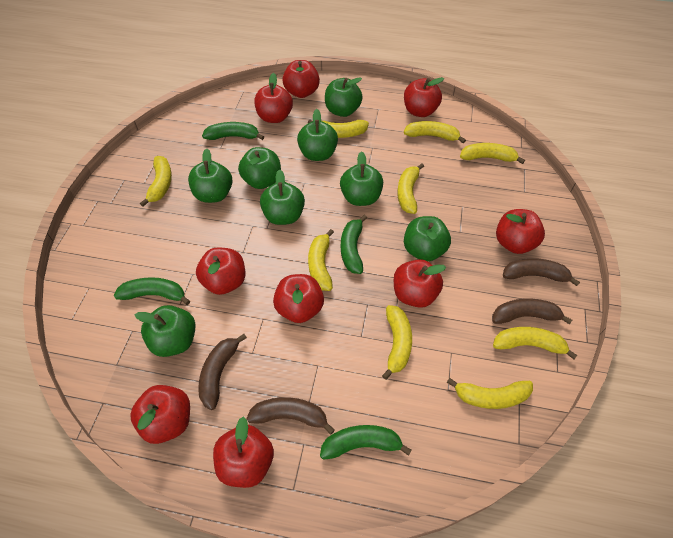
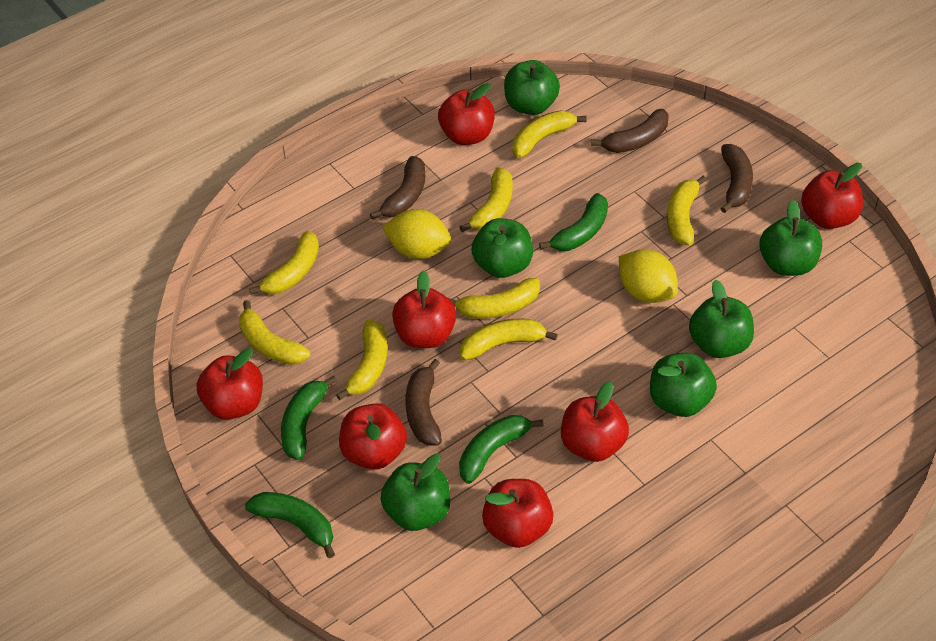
green apple: 8 -> 6
red apple: 9 -> 7
yellow banana: 9 -> 8
yellow lemon: 0 -> 2

